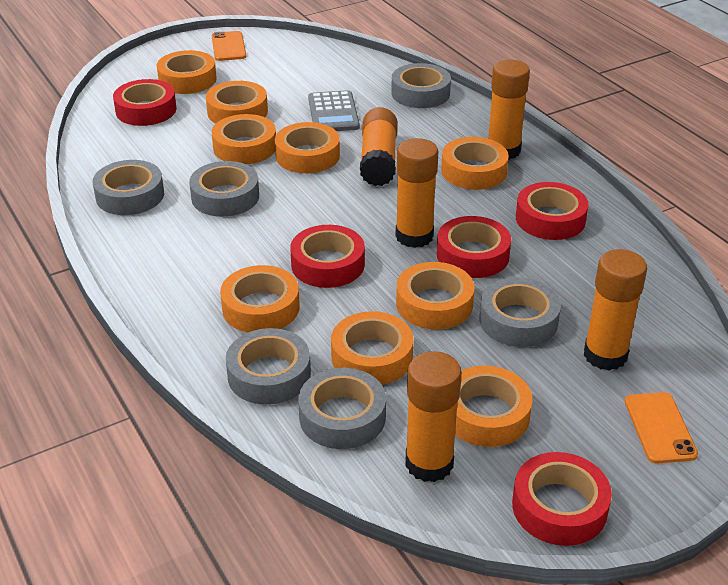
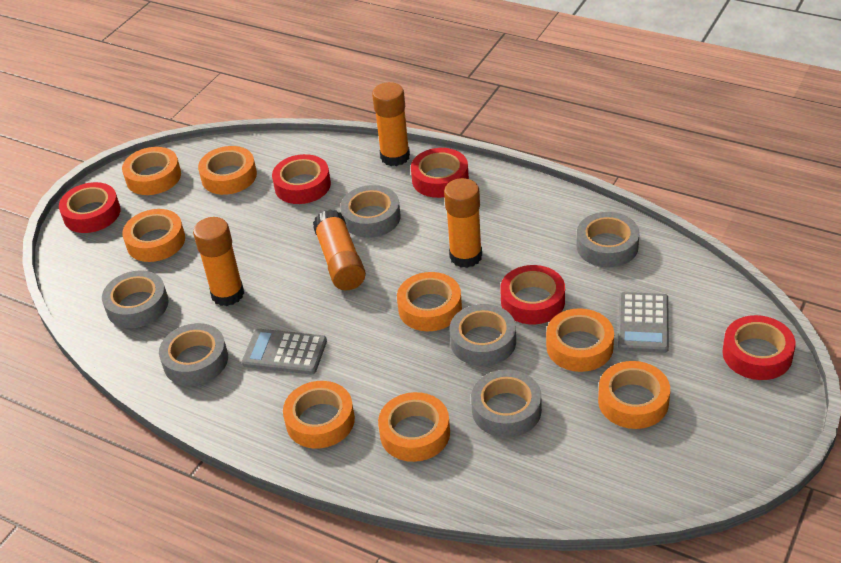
grey calculator: 1 -> 2
orange glue stick: 5 -> 4
orange phone: 2 -> 0
orange tape: 9 -> 8

